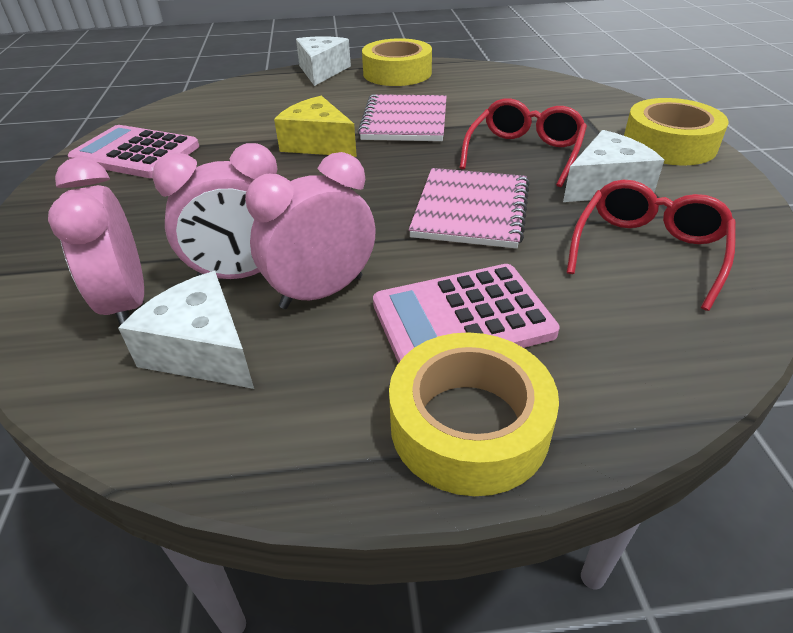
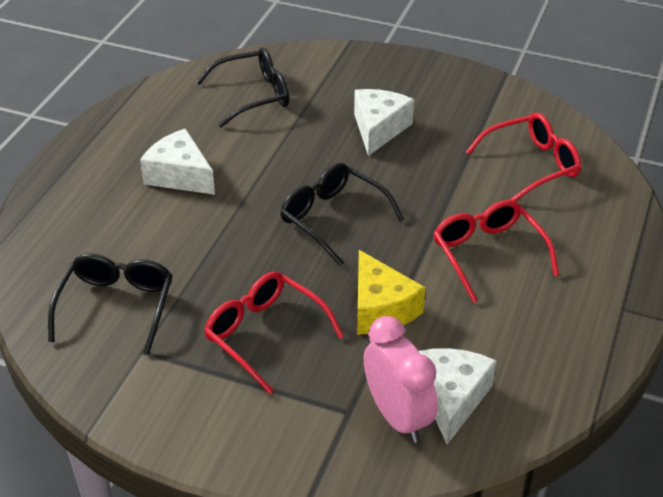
black glasses: 0 -> 3
pink calculator: 2 -> 0
pink clock: 3 -> 1
pink notebook: 2 -> 0
red glasses: 2 -> 3
yellow tape: 3 -> 0

